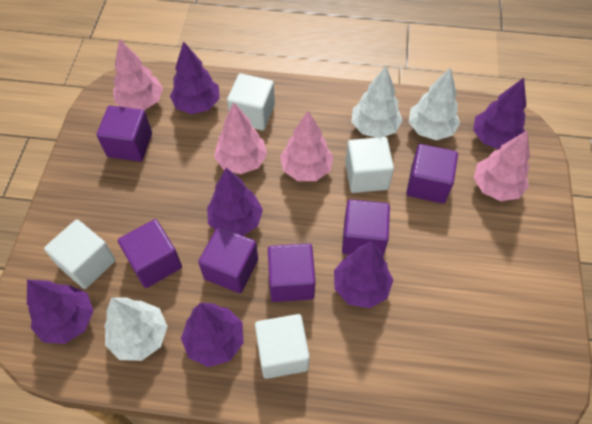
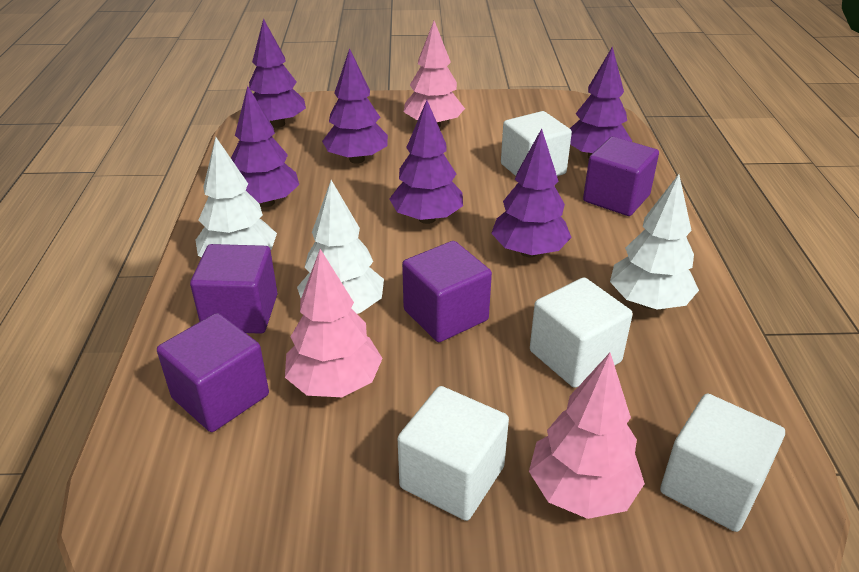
pink tree: 4 -> 3
purple cube: 6 -> 4

